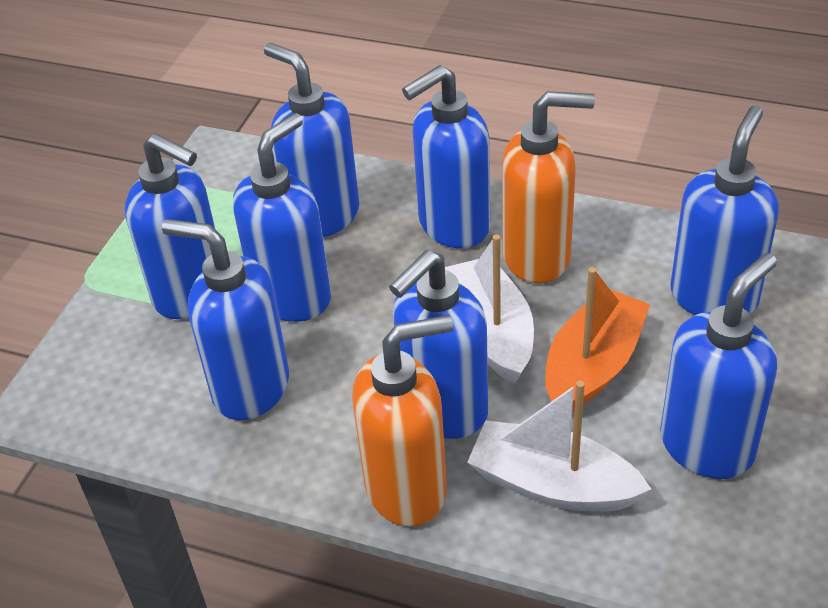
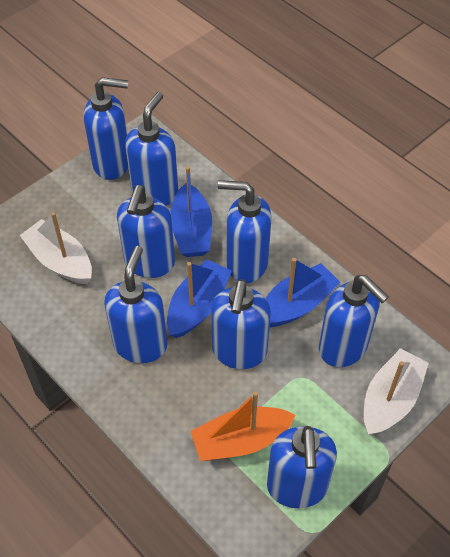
blue boat: 0 -> 3
orange soap dispenser: 2 -> 0

